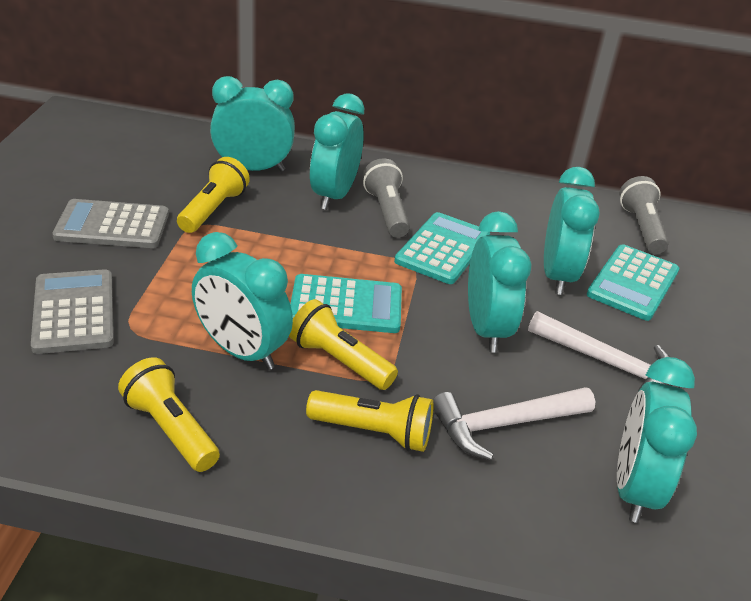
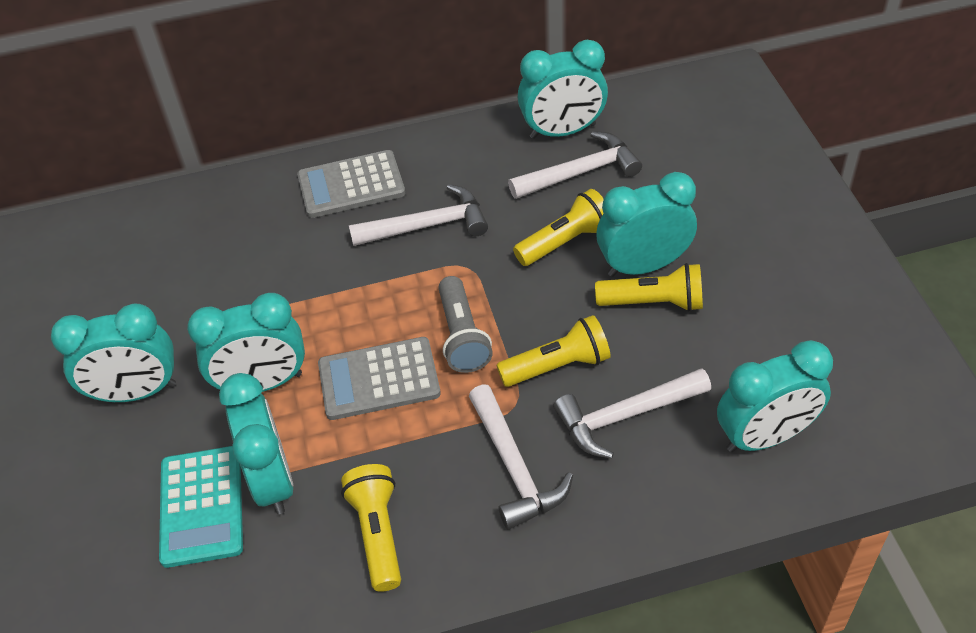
grey flashlight: 2 -> 1
turquoise calculator: 3 -> 1
white hammer: 2 -> 4

